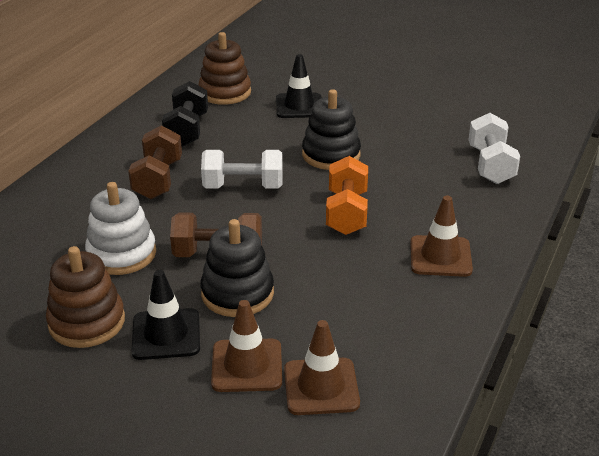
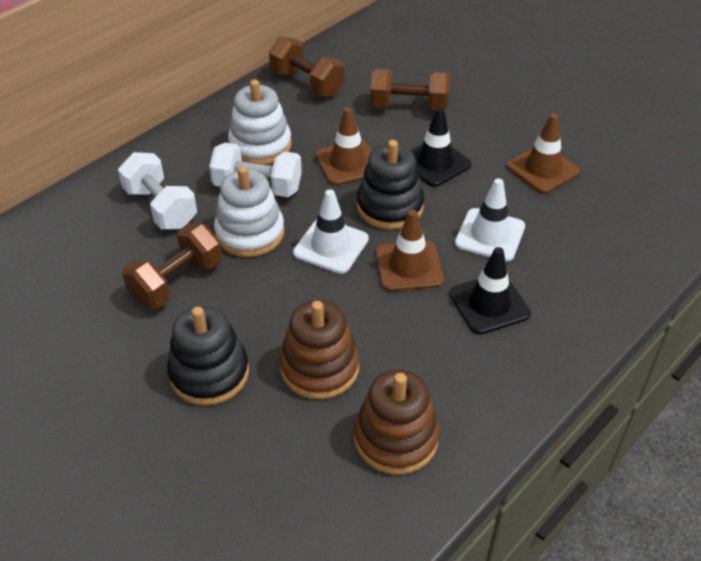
black dumbbell: 1 -> 0
brown dumbbell: 2 -> 3
orange dumbbell: 1 -> 0
white stacking toy: 1 -> 2
white traffic cone: 0 -> 2

